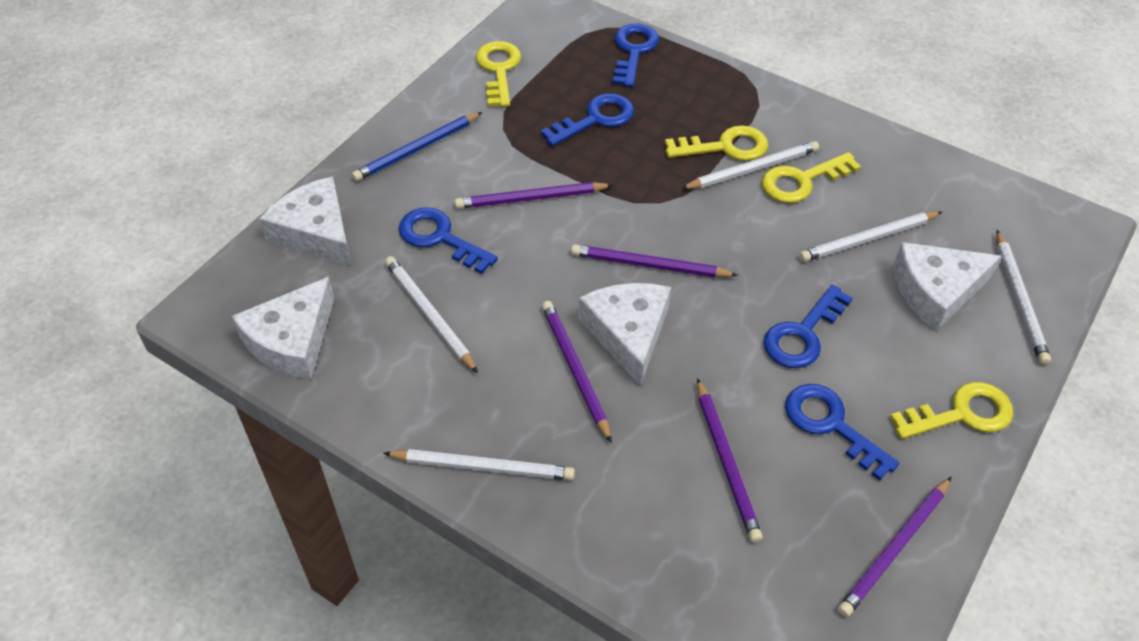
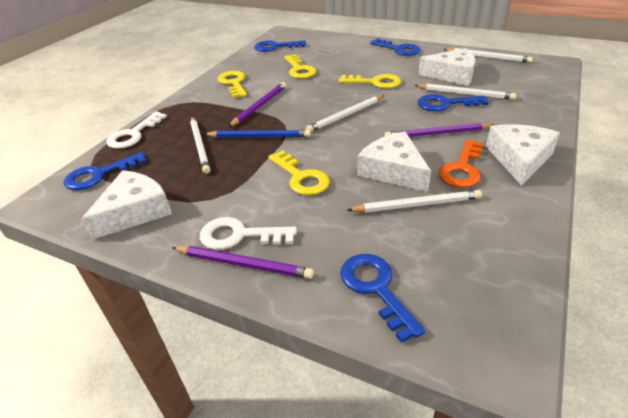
orange key: 0 -> 1
purple pencil: 5 -> 3
white key: 0 -> 2

